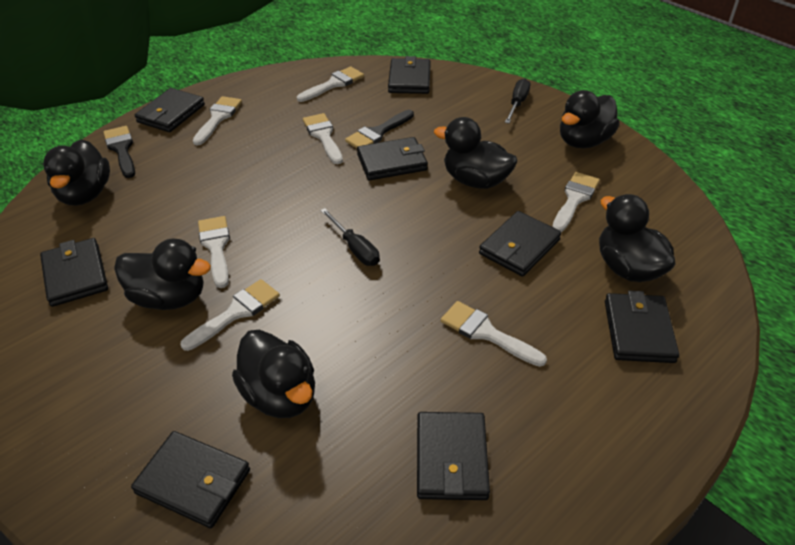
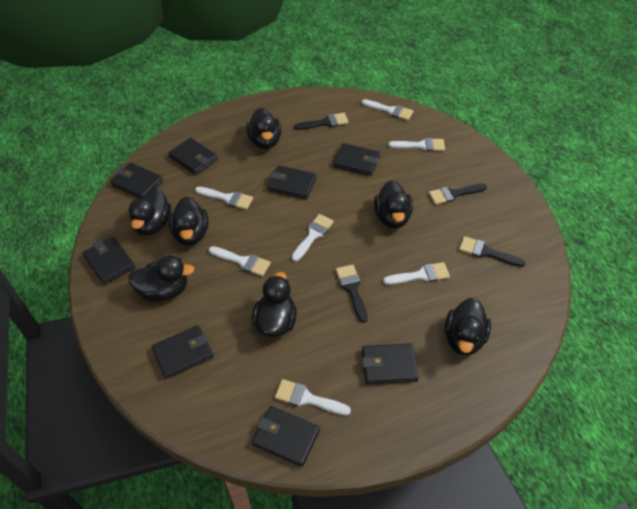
black brush: 2 -> 4
black duck: 6 -> 7
black screwdriver: 2 -> 0

